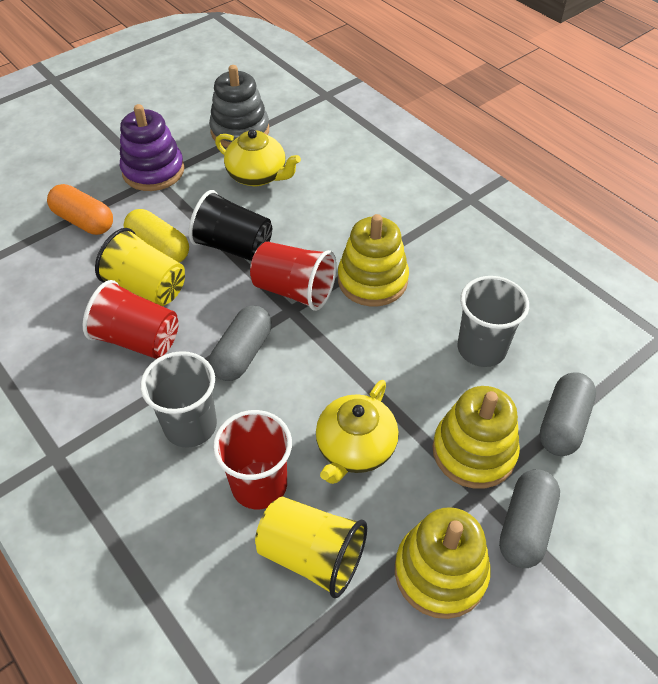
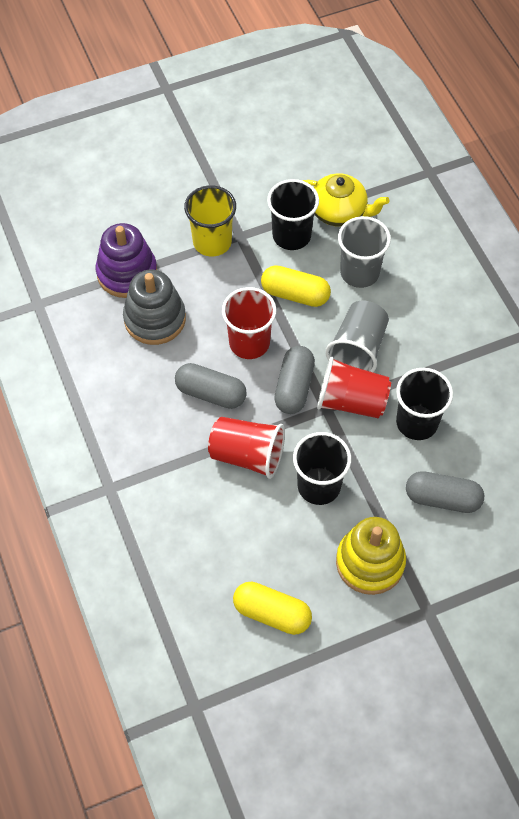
black cup: 1 -> 3
orange capsule: 1 -> 0
yellow capsule: 1 -> 2
yellow cup: 2 -> 1
yellow stacking toy: 3 -> 1
yellow teapot: 2 -> 1

